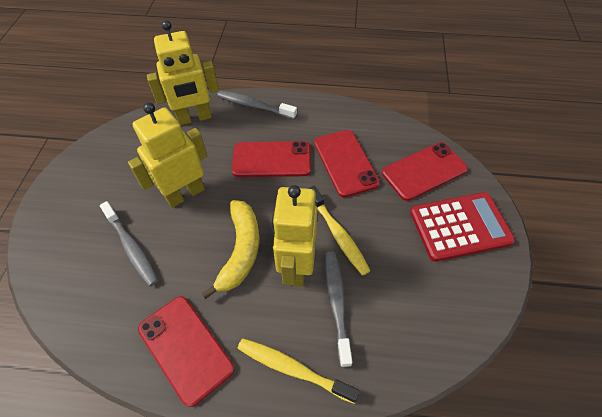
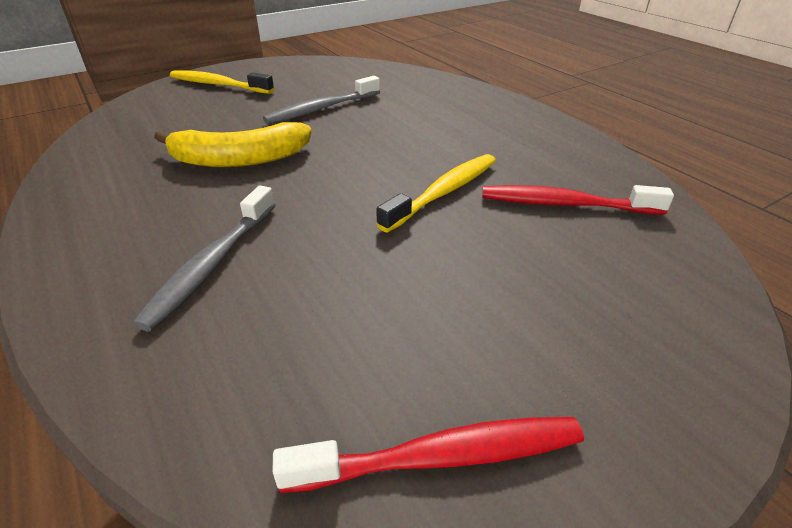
grey toothbrush: 3 -> 2
red calculator: 1 -> 0
red phone: 4 -> 0
red toothbrush: 0 -> 2
yellow robot: 3 -> 0

